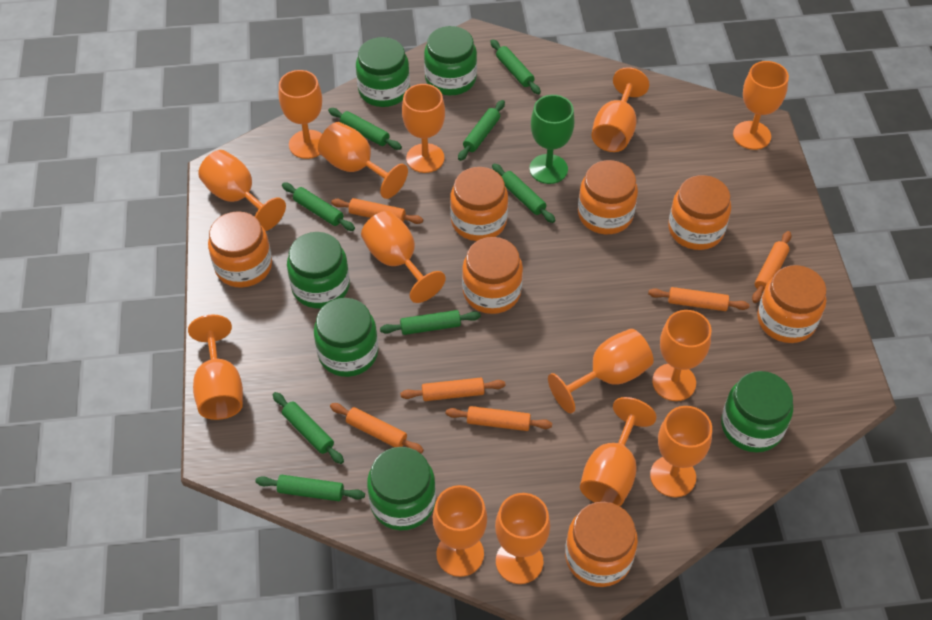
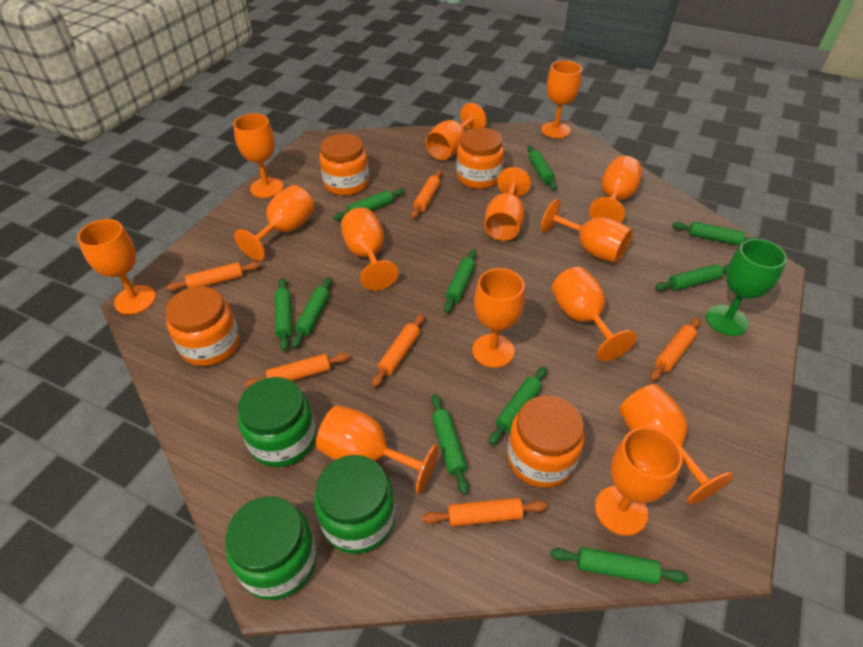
green jar: 6 -> 3
green rolling pin: 8 -> 10
orange jar: 7 -> 4

